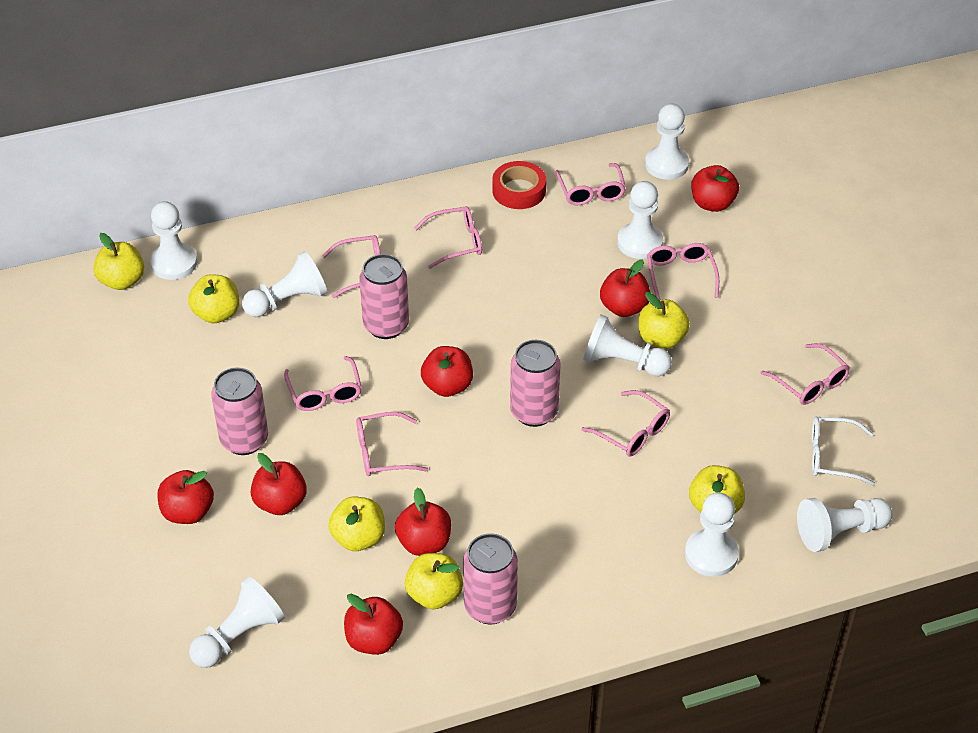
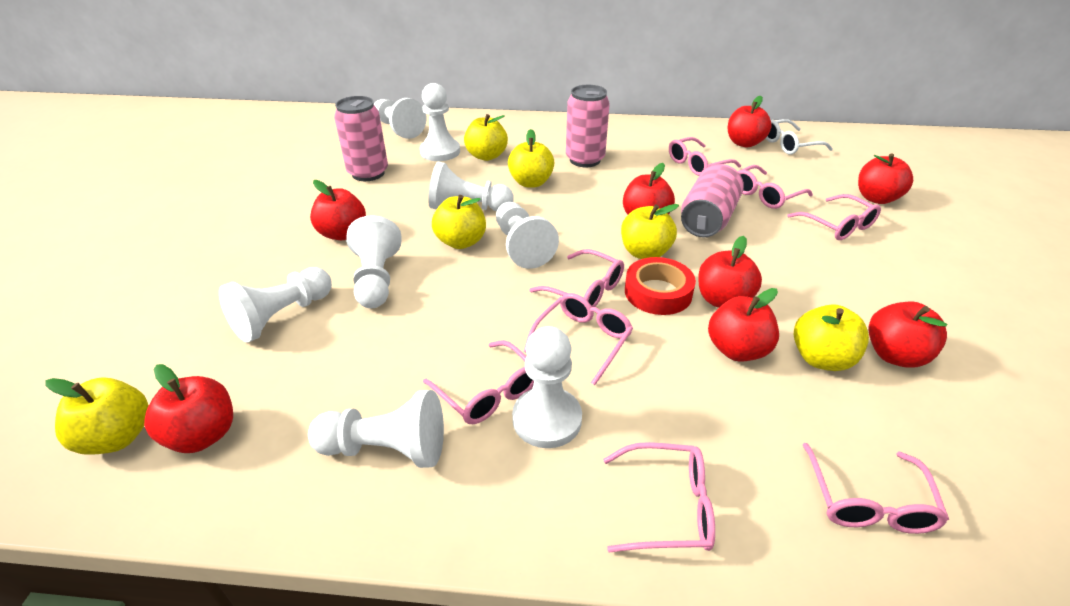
pink can: 4 -> 3
red apple: 7 -> 8

